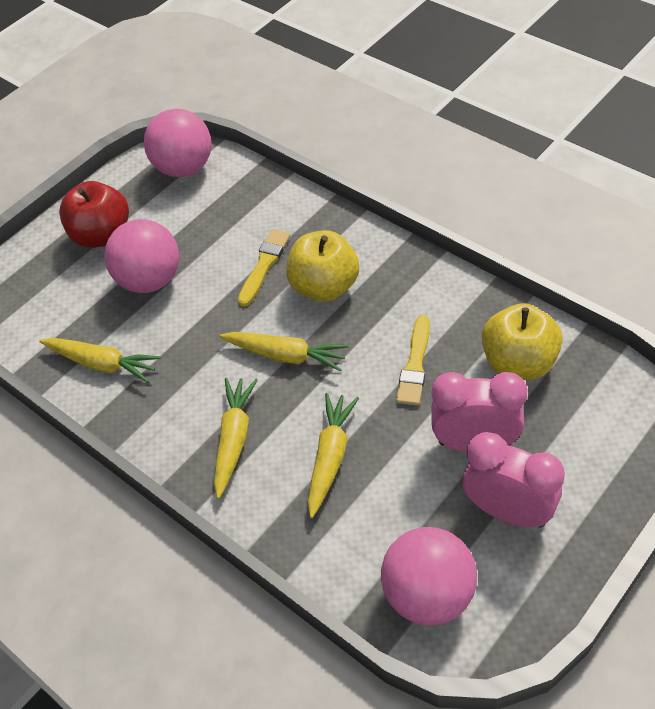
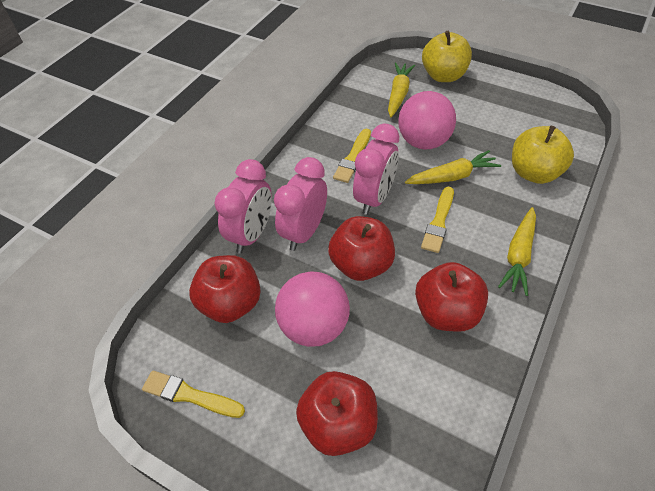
pink ball: 3 -> 2
pink clock: 2 -> 3
red apple: 1 -> 4
yellow brush: 2 -> 3
yellow carrot: 4 -> 3

